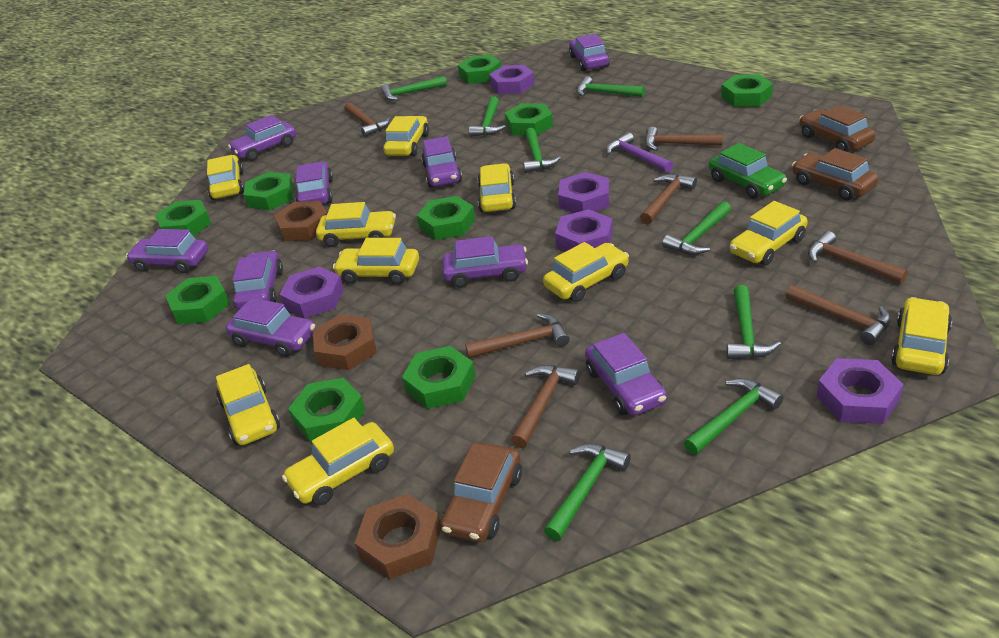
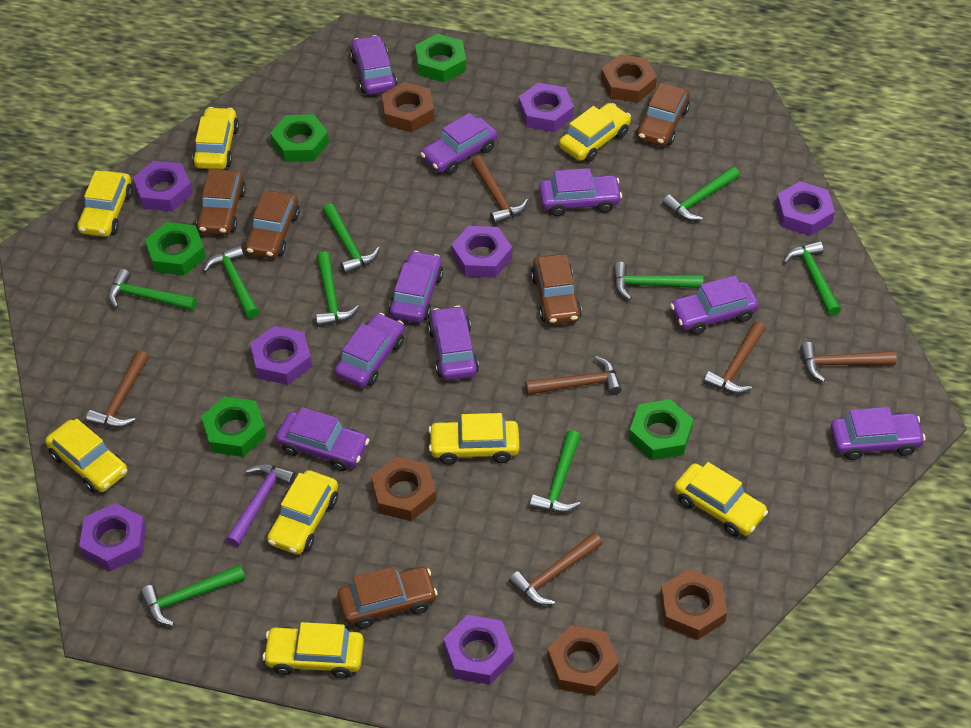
brown car: 3 -> 5
brown hammer: 7 -> 6
brown nut: 3 -> 5
green car: 1 -> 0
green hammer: 8 -> 9
green nut: 9 -> 5
purple nut: 5 -> 7
yellow car: 10 -> 8

